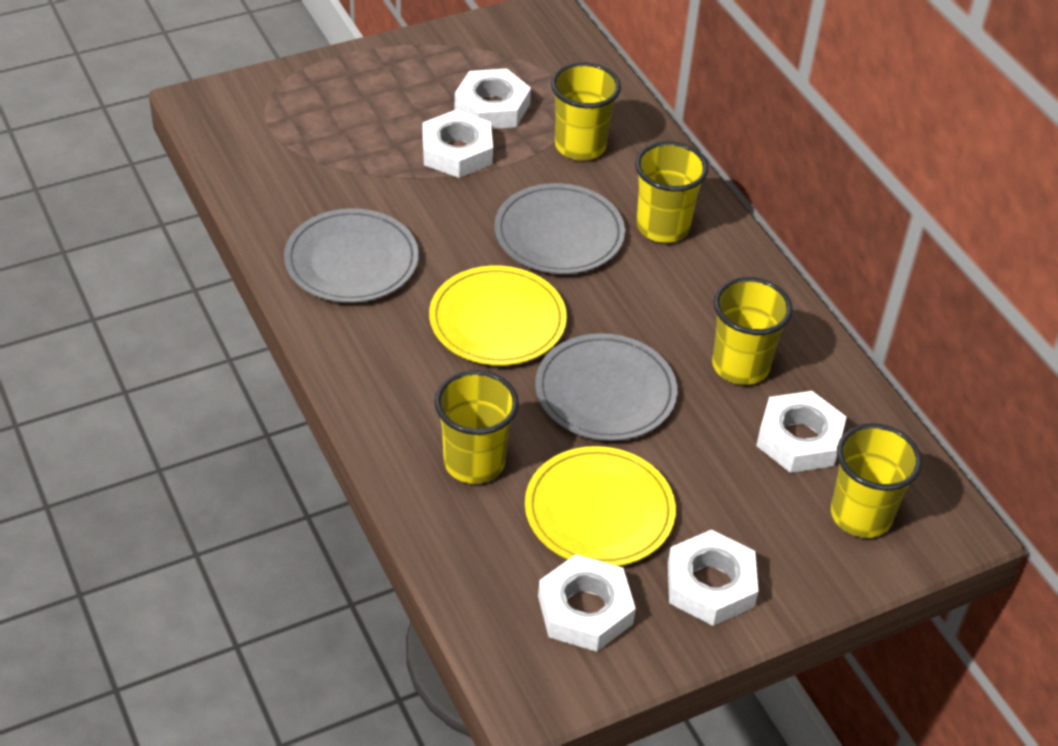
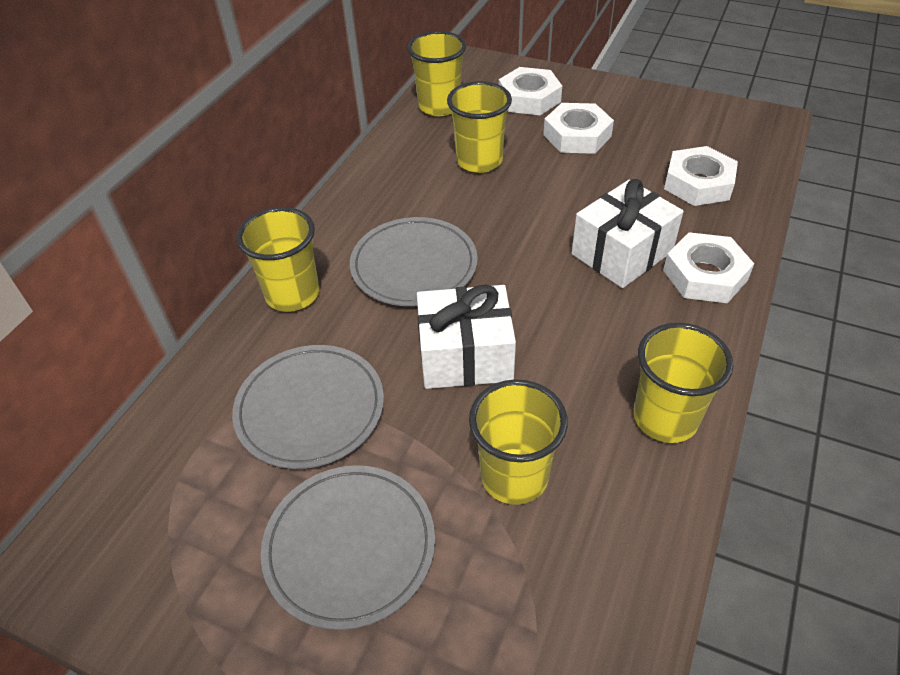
white gift: 0 -> 2
white nut: 5 -> 4
yellow plate: 2 -> 0

